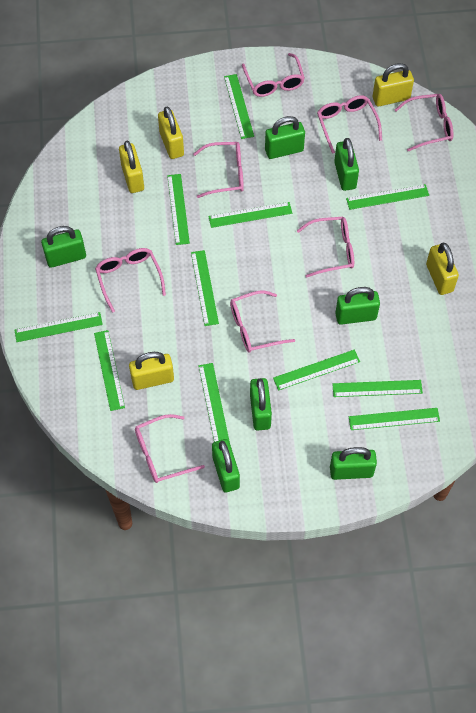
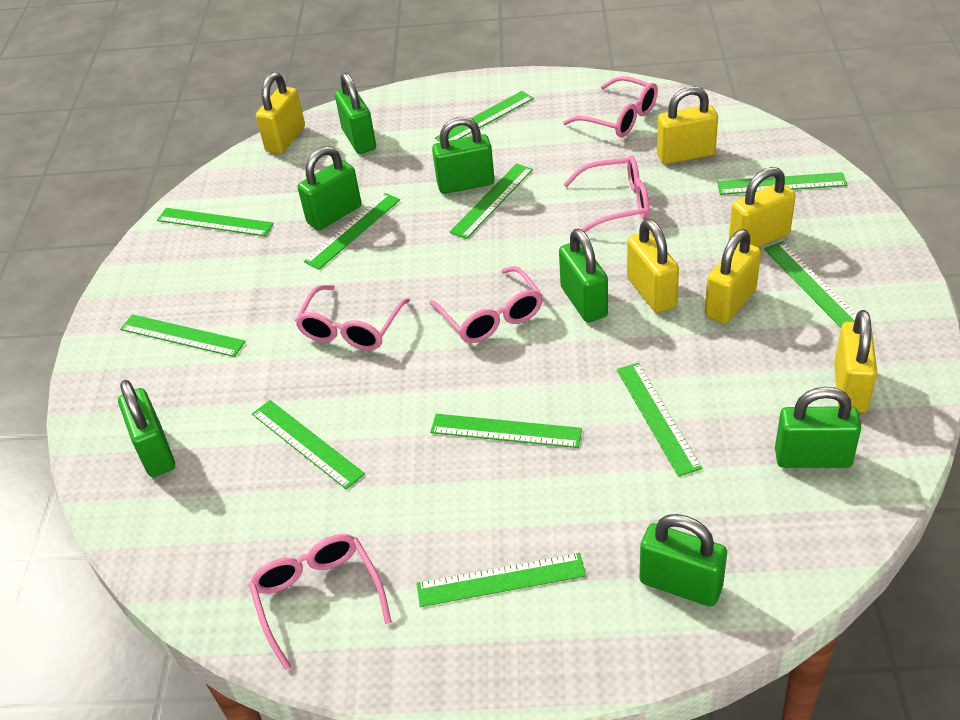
pink glasses: 8 -> 5
yellow padlock: 5 -> 6

